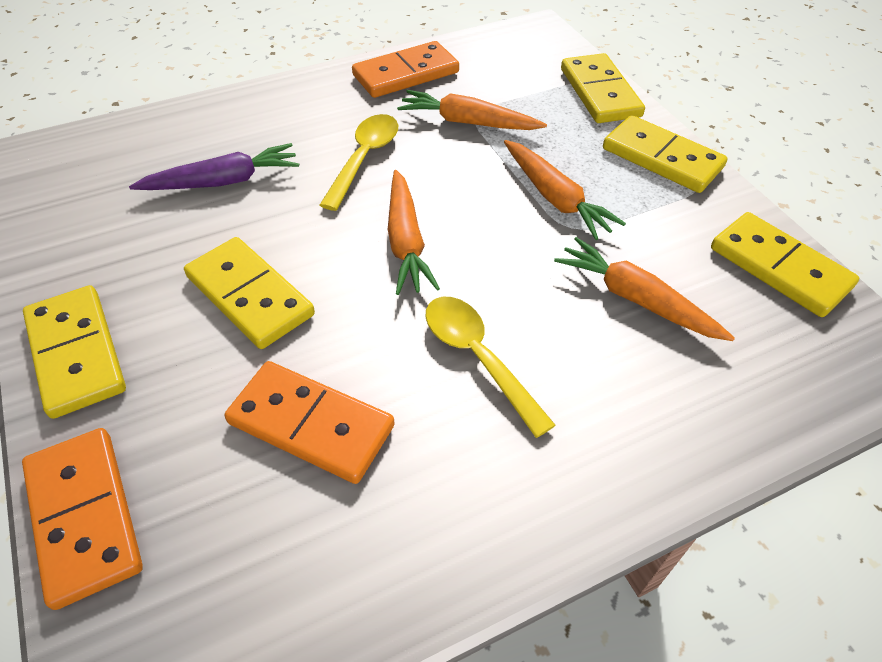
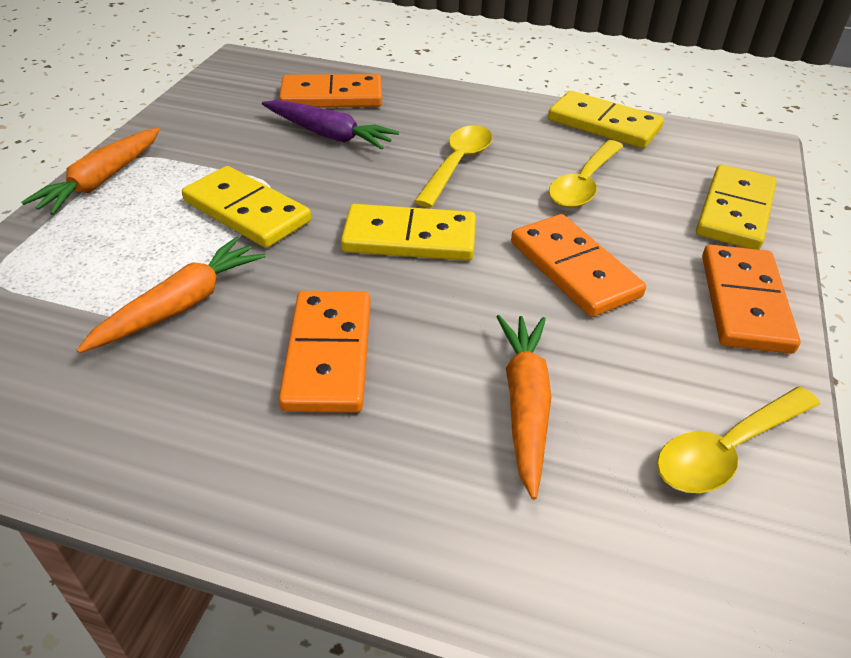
orange carrot: 4 -> 3
orange domino: 3 -> 4
yellow domino: 5 -> 4
yellow spoon: 2 -> 3

